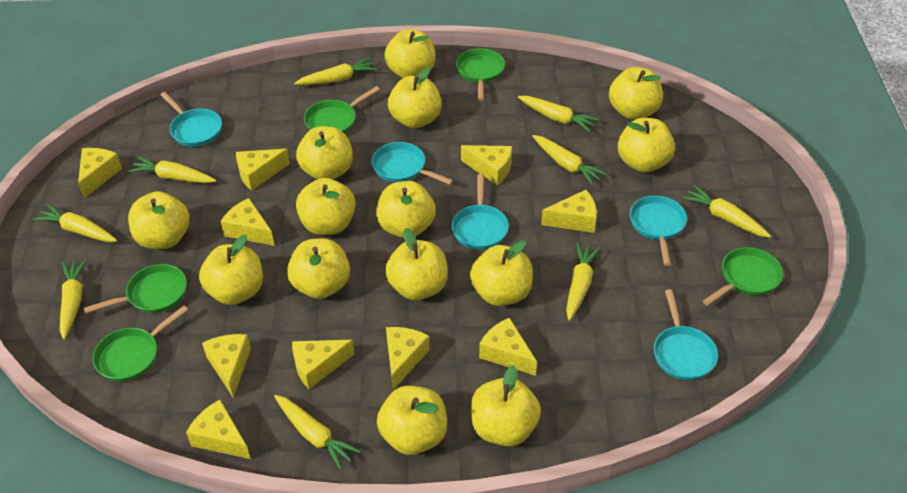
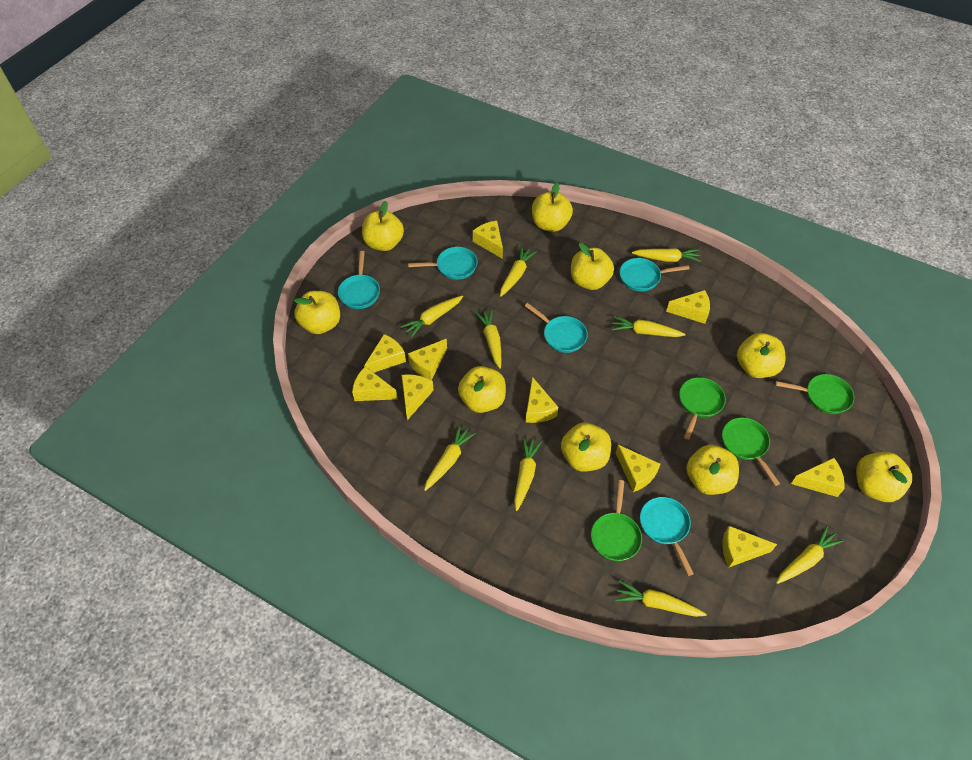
green pan: 5 -> 4
yellow apple: 14 -> 9

